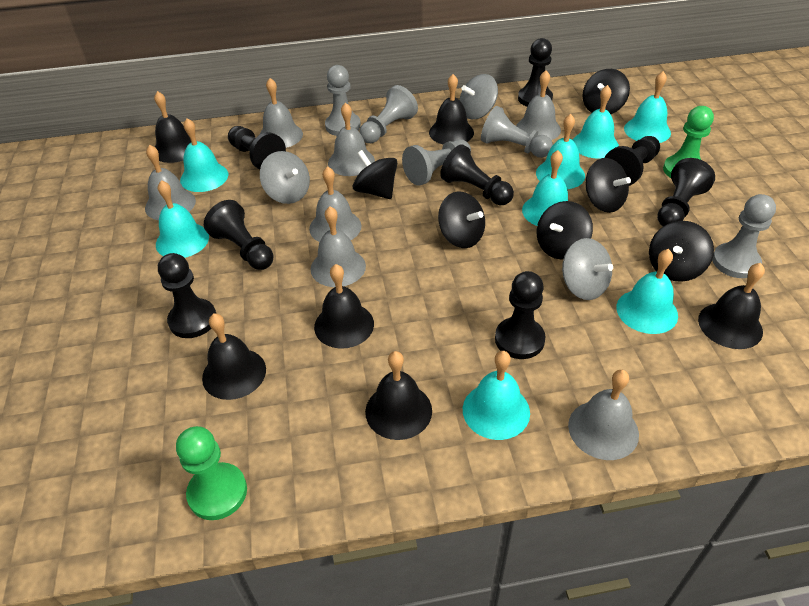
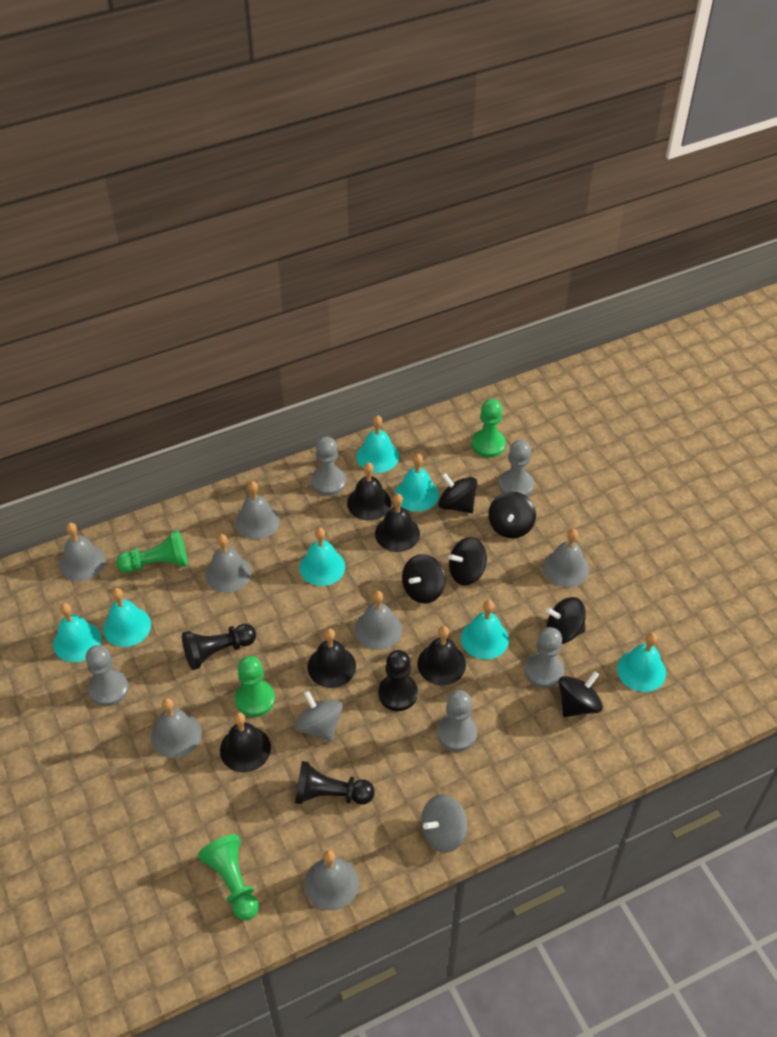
black bell: 6 -> 5
black pawn: 8 -> 3
green pawn: 2 -> 4
grey spinning top: 3 -> 2
turquoise bell: 8 -> 7

